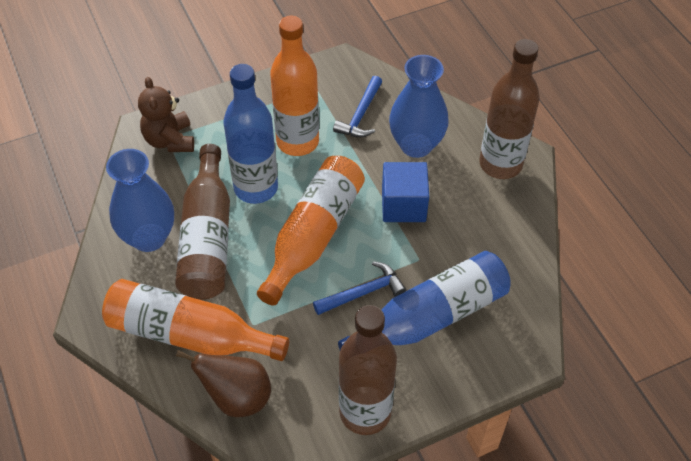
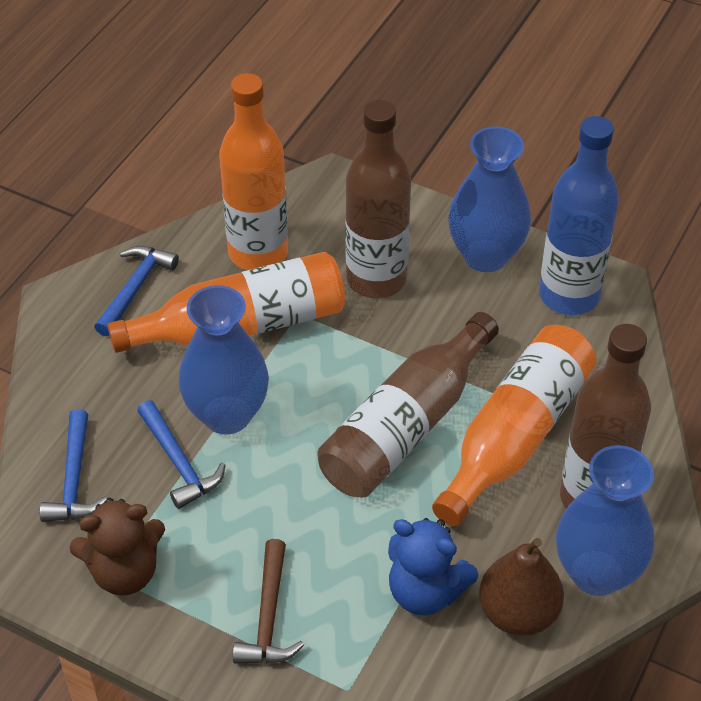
blue bottle: 2 -> 1
blue cube: 1 -> 0
blue hammer: 2 -> 3
blue teddy bear: 0 -> 1
blue vase: 2 -> 3
brown hammer: 0 -> 1

